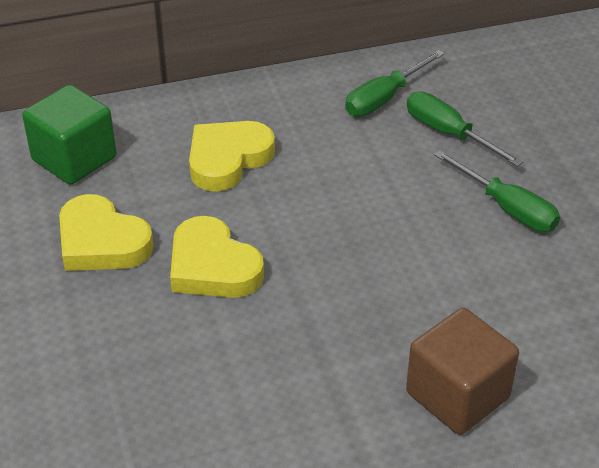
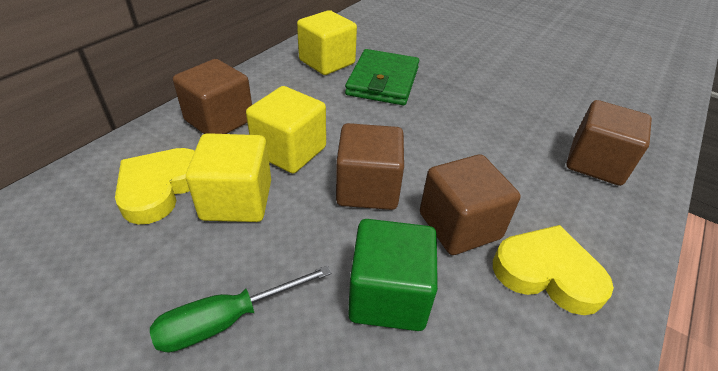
brown cube: 1 -> 4
green screwdriver: 3 -> 1
green wallet: 0 -> 1
yellow cube: 0 -> 3
yellow heart: 3 -> 2

